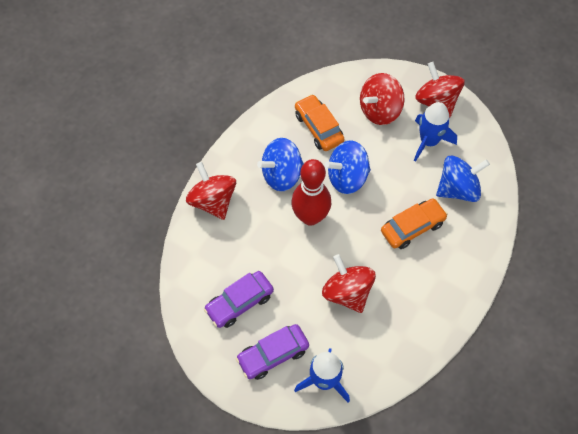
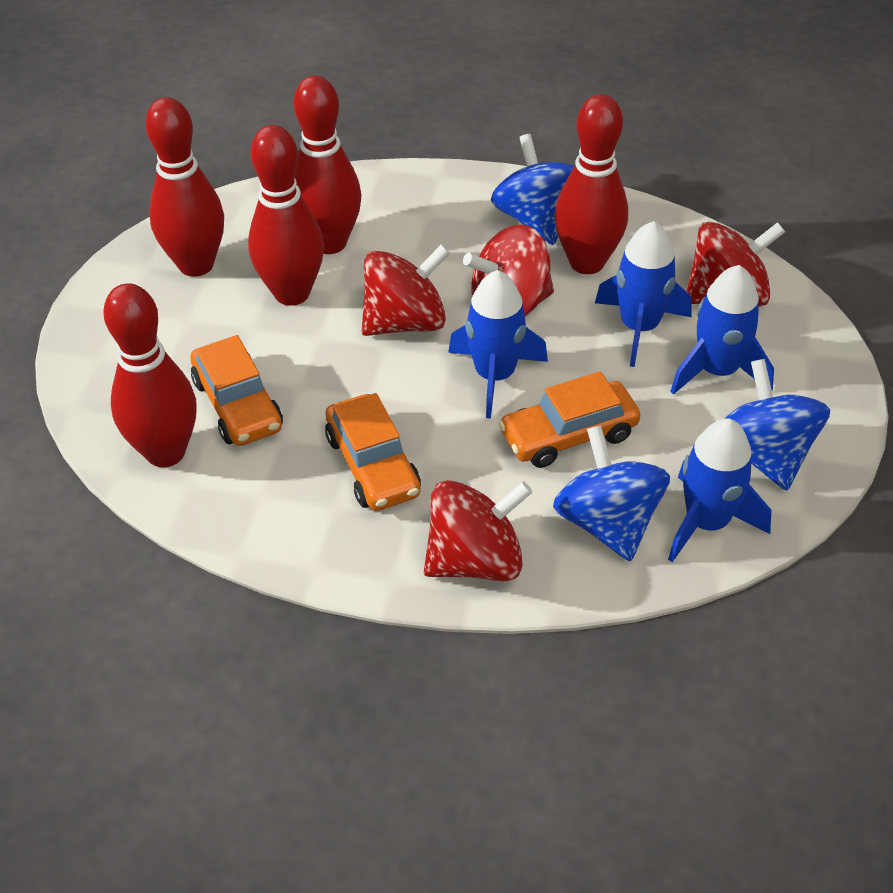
blue rocket: 2 -> 4
orange car: 2 -> 3
purple car: 2 -> 0
red bowling pin: 1 -> 5

